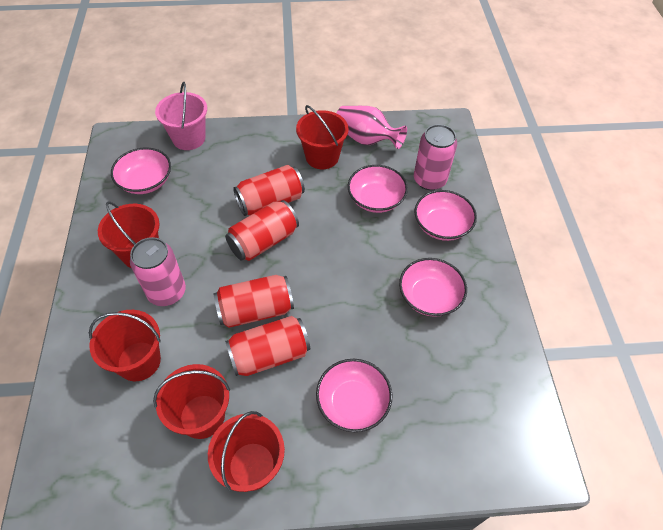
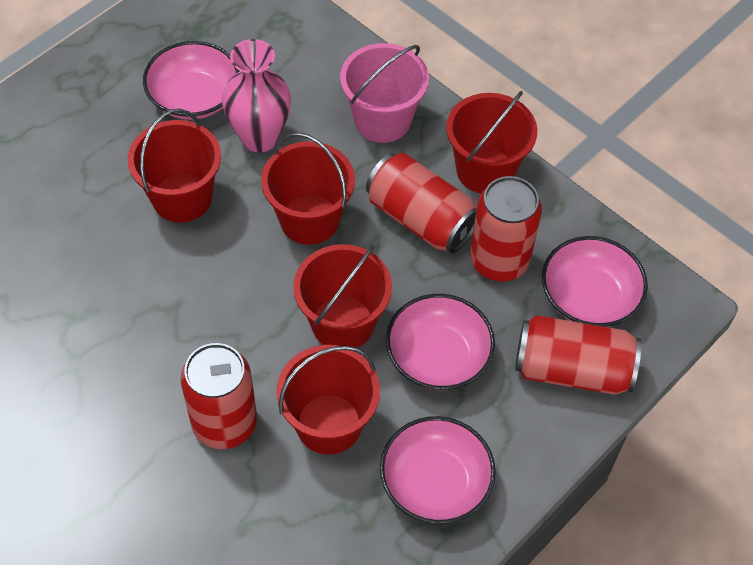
pink bowl: 5 -> 4
pink can: 2 -> 0

